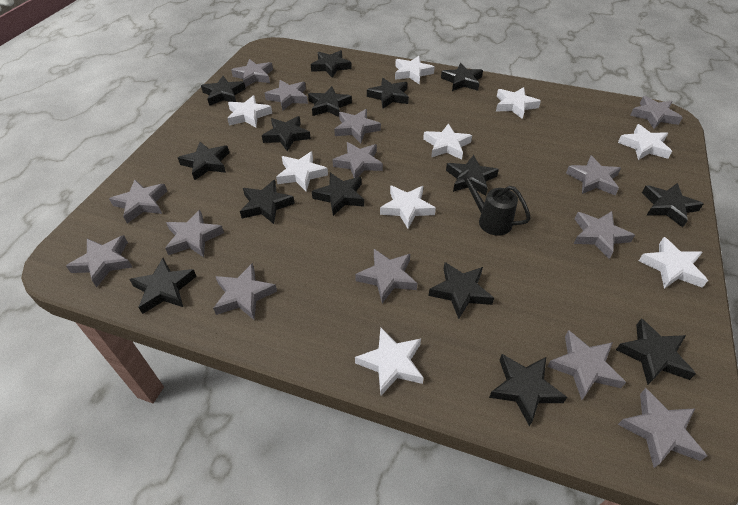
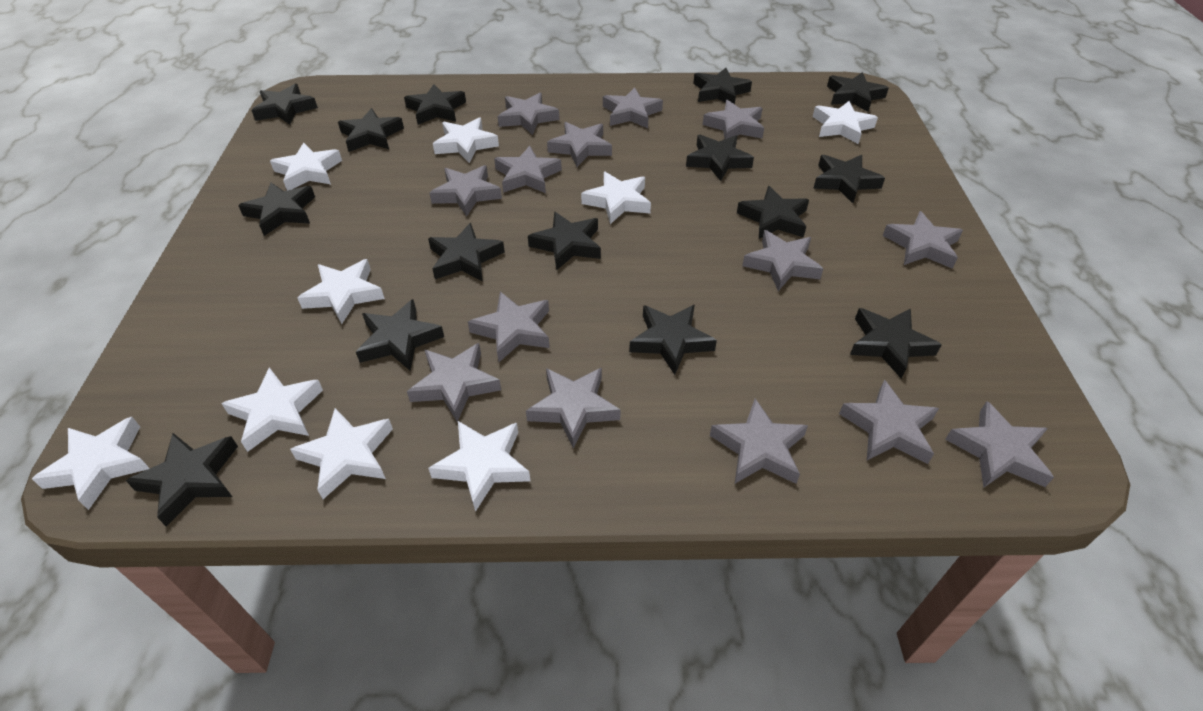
black watering can: 1 -> 0

